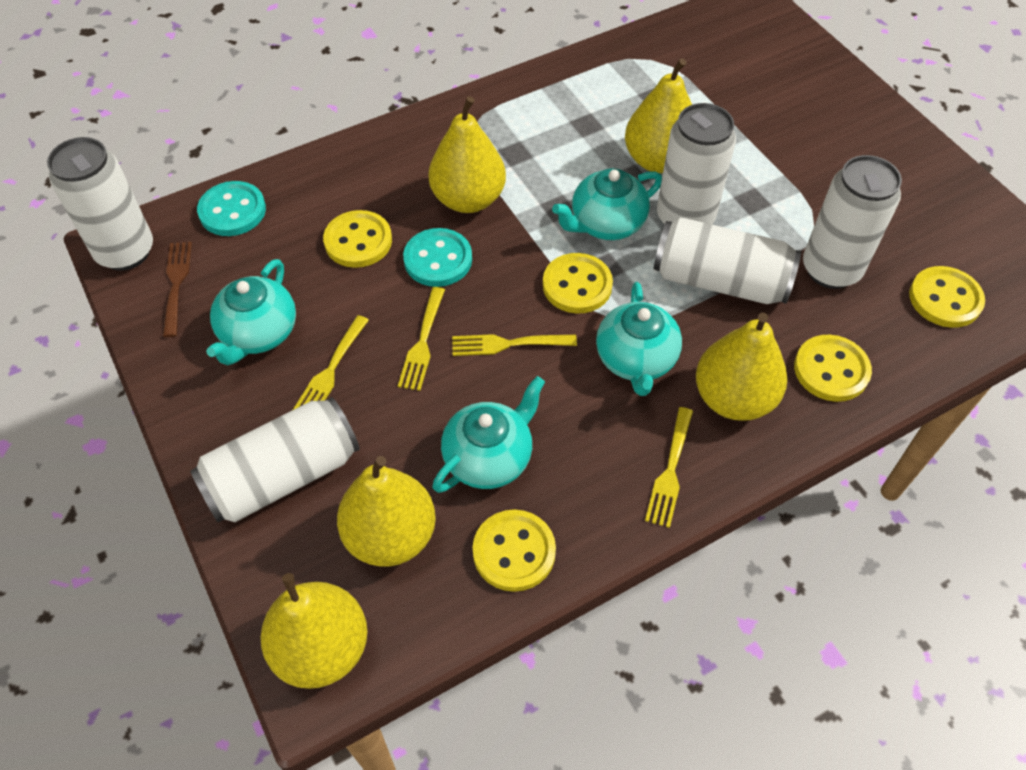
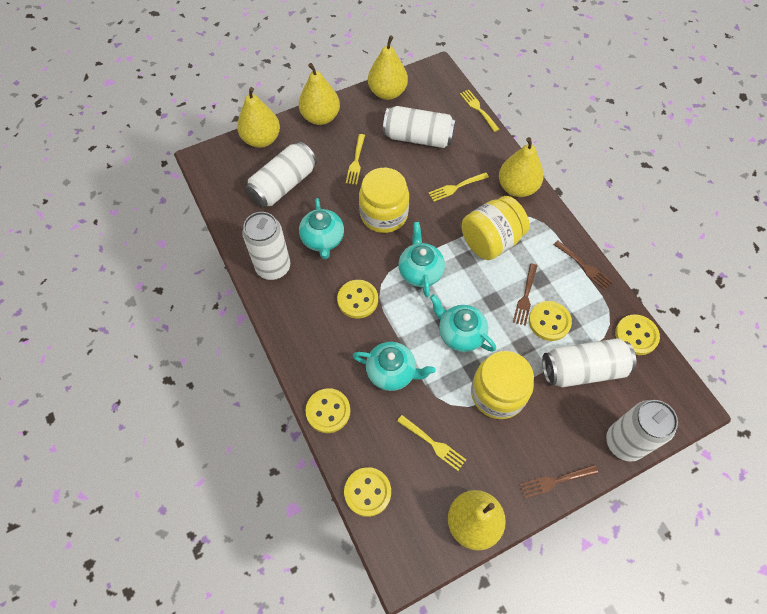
brown fork: 1 -> 3
turquoise button: 2 -> 0
yellow jar: 0 -> 3

